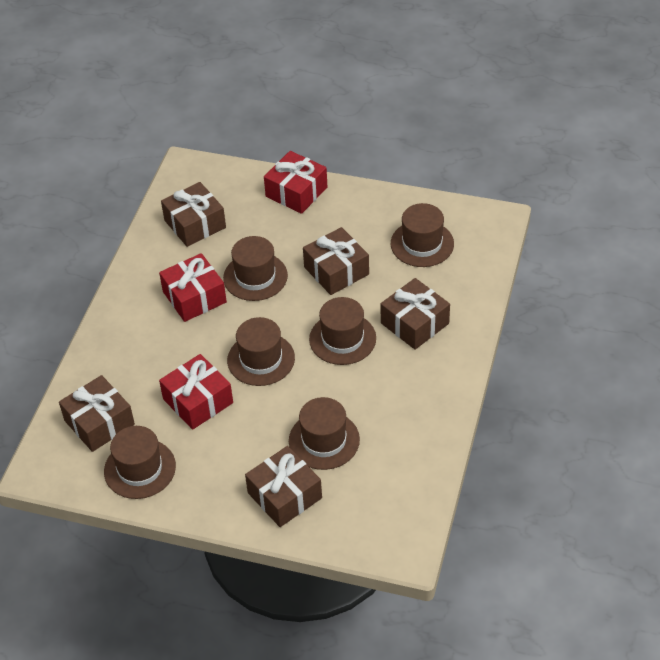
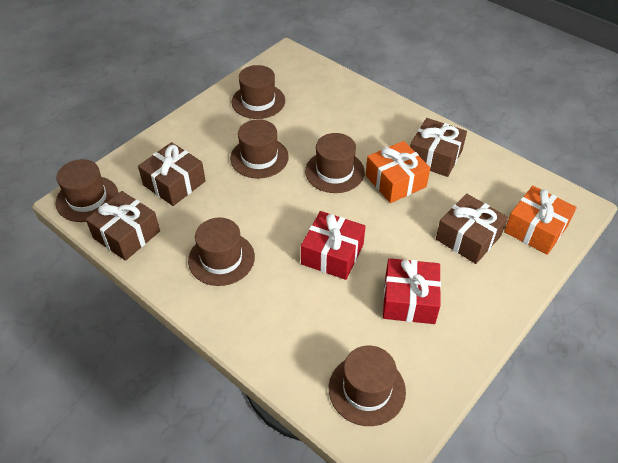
brown gift: 5 -> 4
orange gift: 0 -> 2
red gift: 3 -> 2

